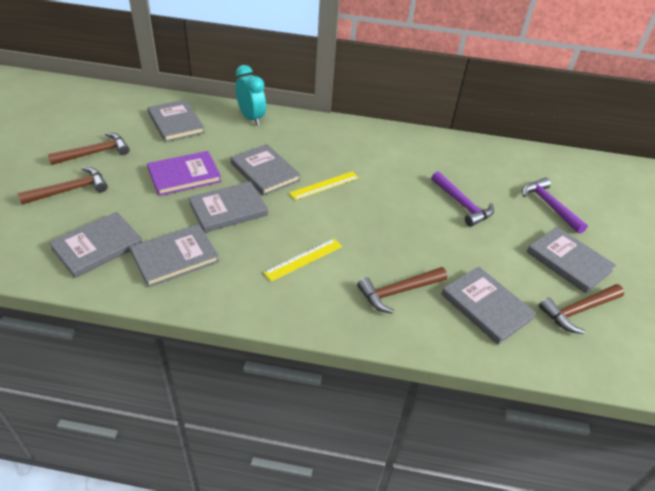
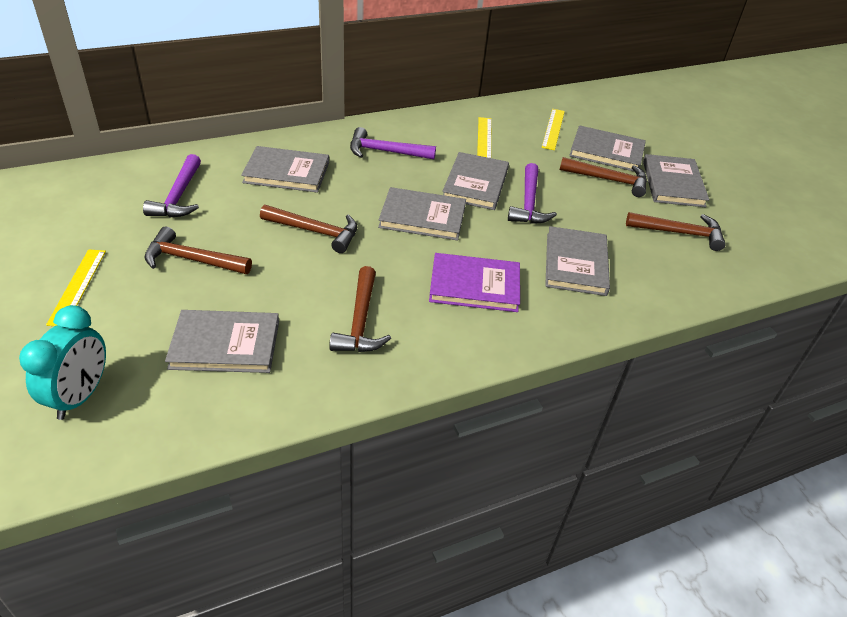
brown hammer: 4 -> 5
purple hammer: 2 -> 3
yellow ruler: 2 -> 3

